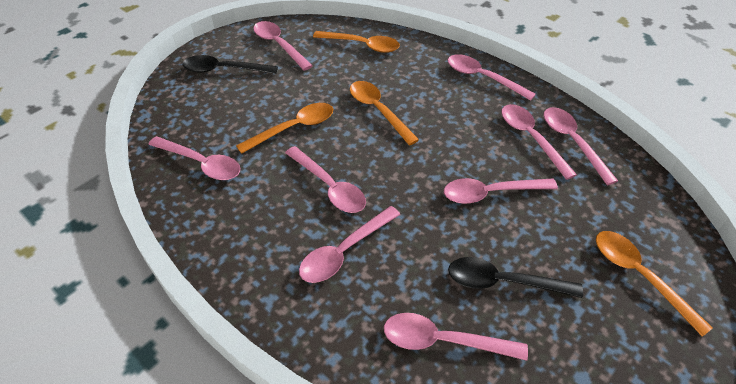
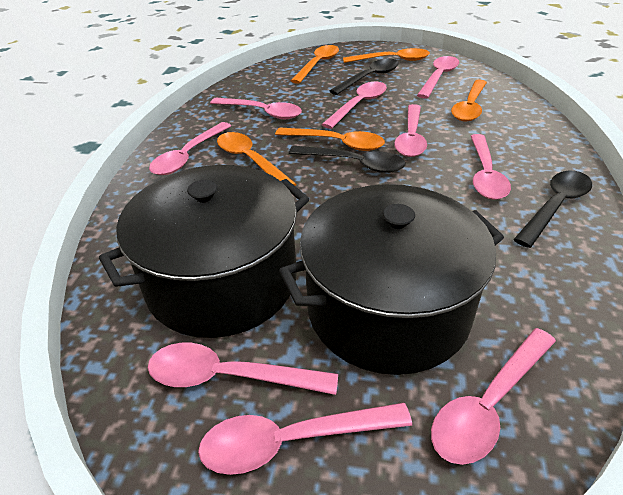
black pot: 0 -> 2
black spoon: 2 -> 3
orange spoon: 4 -> 5

